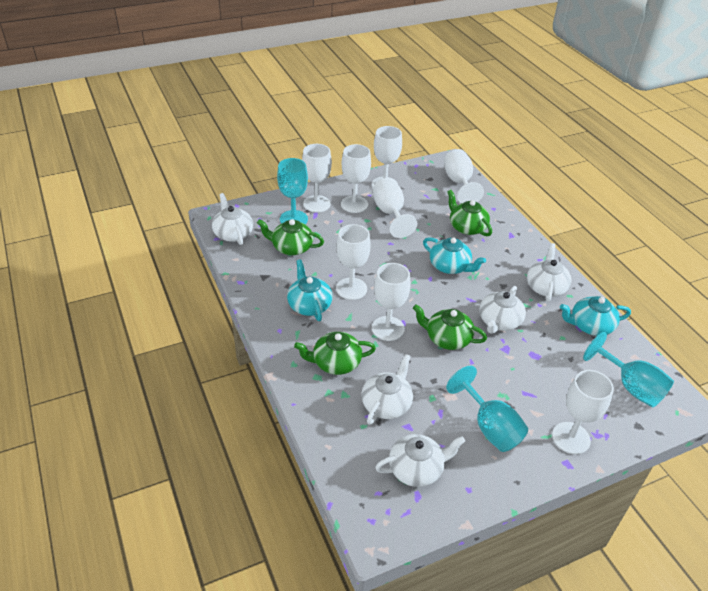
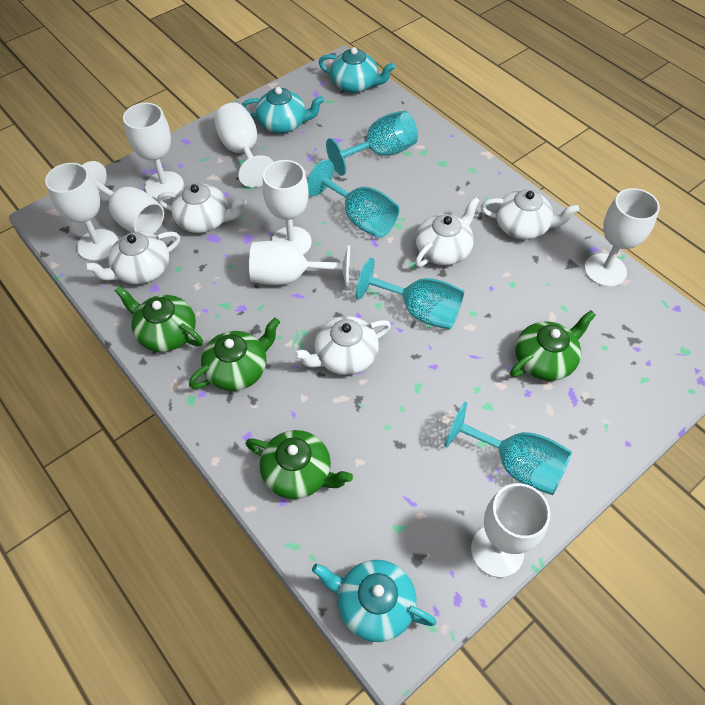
turquoise goblet: 3 -> 4

